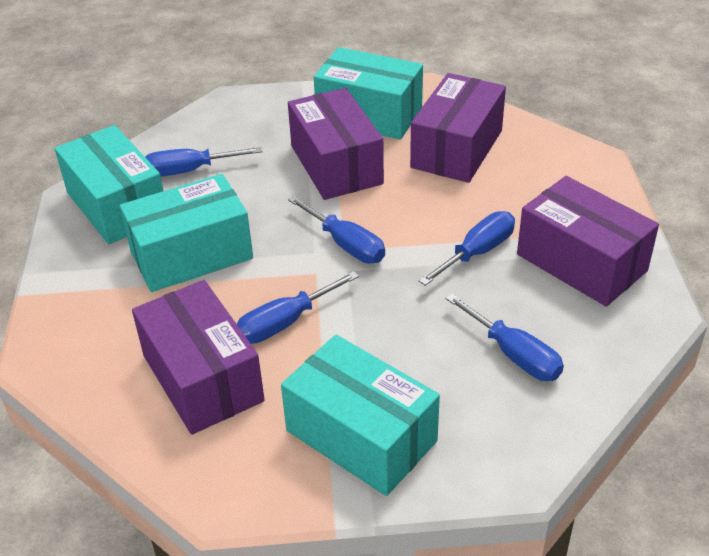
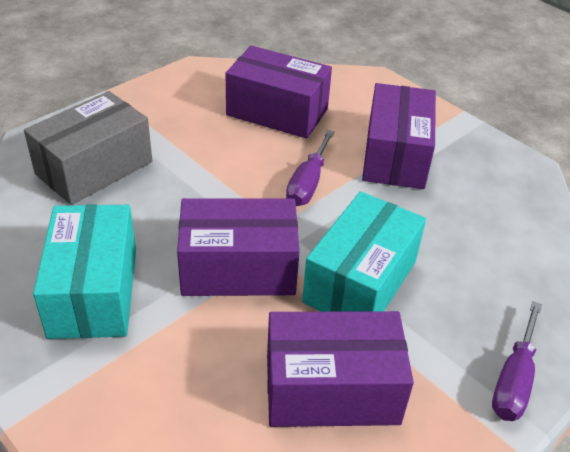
blue screwdriver: 5 -> 0
grey box: 0 -> 1
purple screwdriver: 0 -> 2
turquoise box: 4 -> 2

